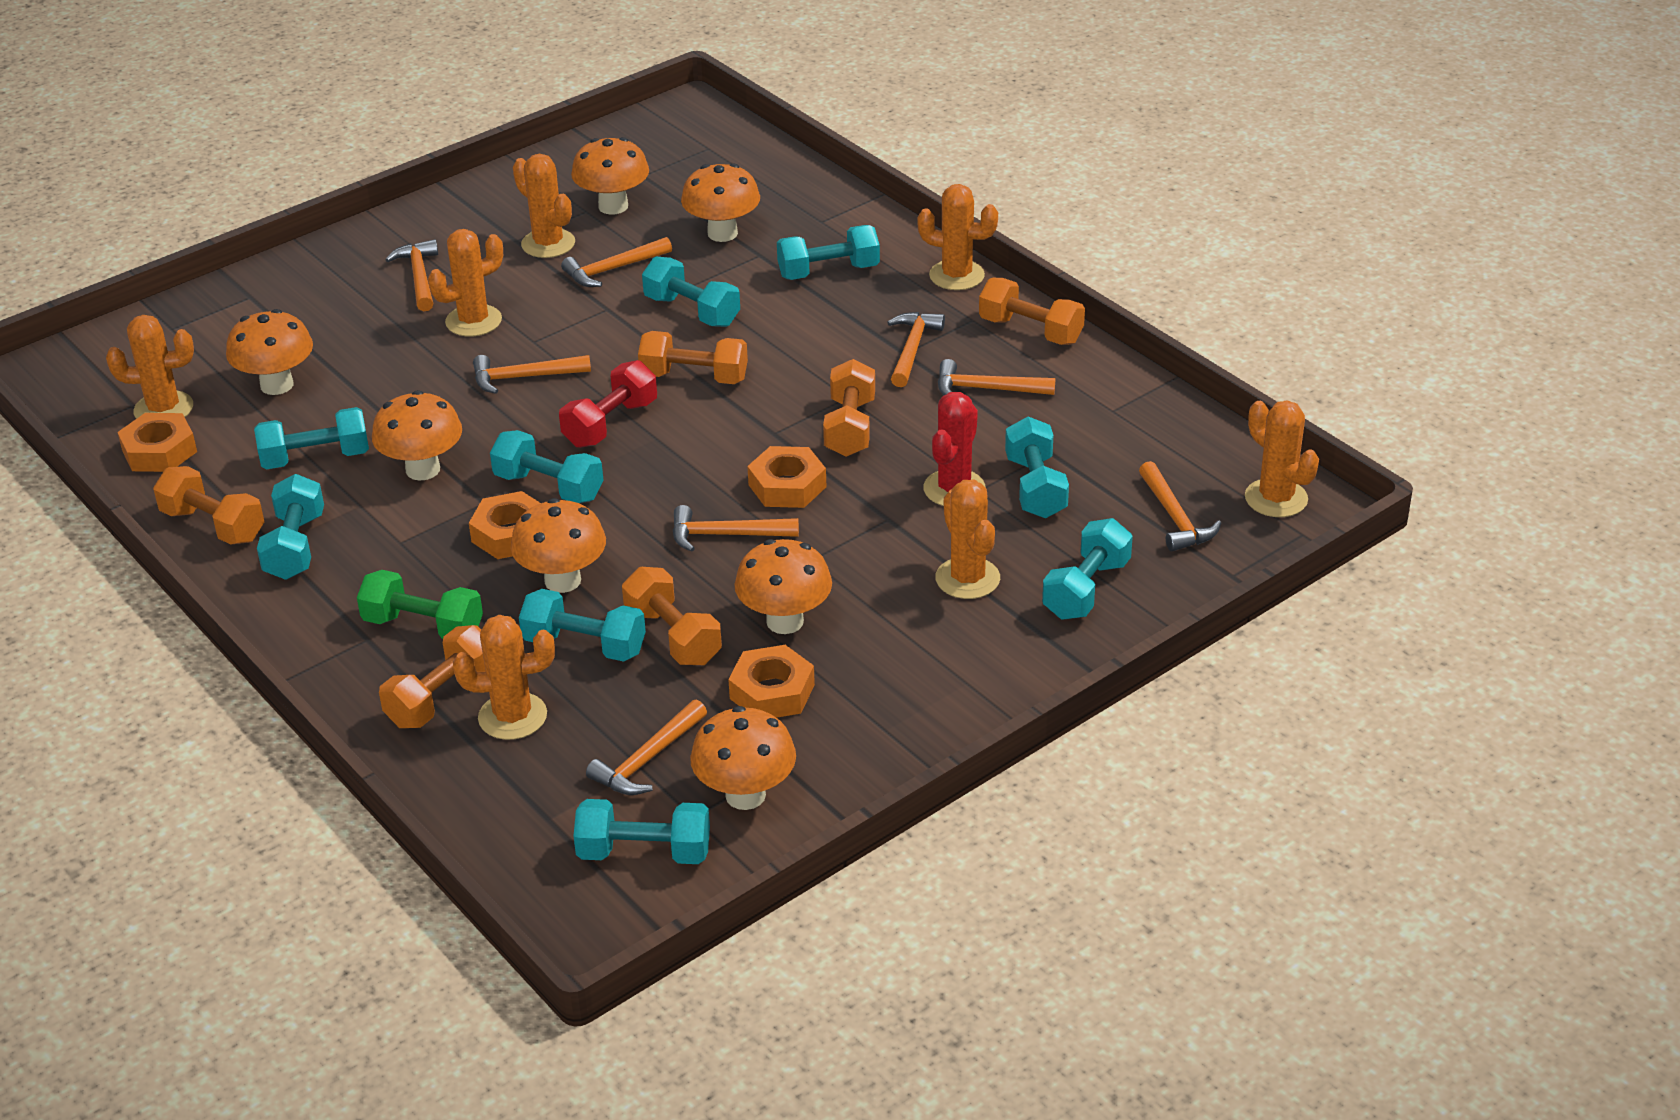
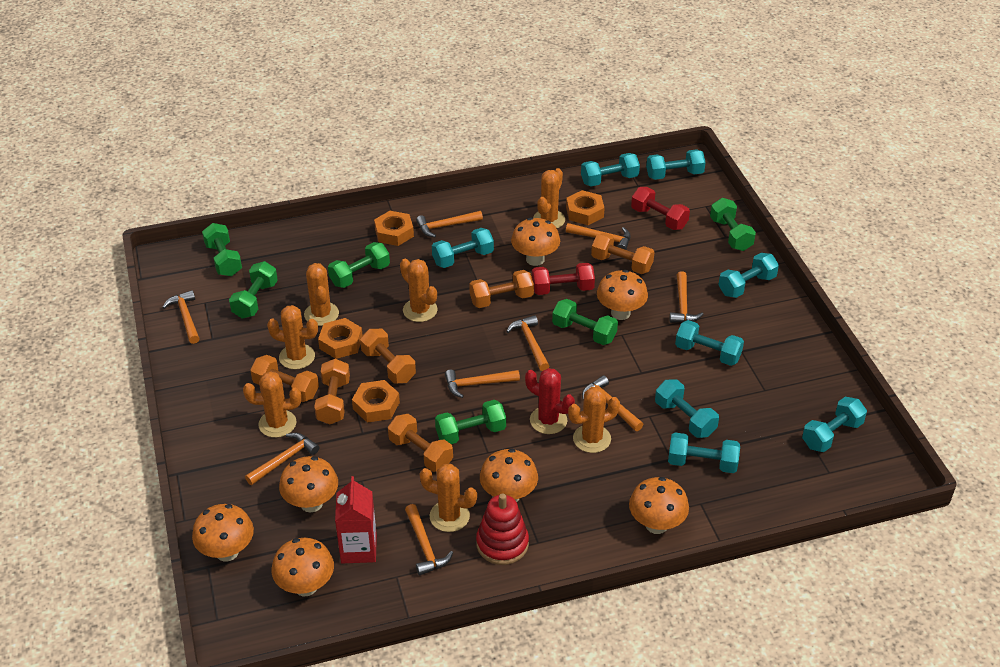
green dumbbell: 1 -> 6
orange hammer: 8 -> 9
red carton: 0 -> 1
red dumbbell: 1 -> 2
red stacking toy: 0 -> 1
turquoise dumbbell: 9 -> 8

